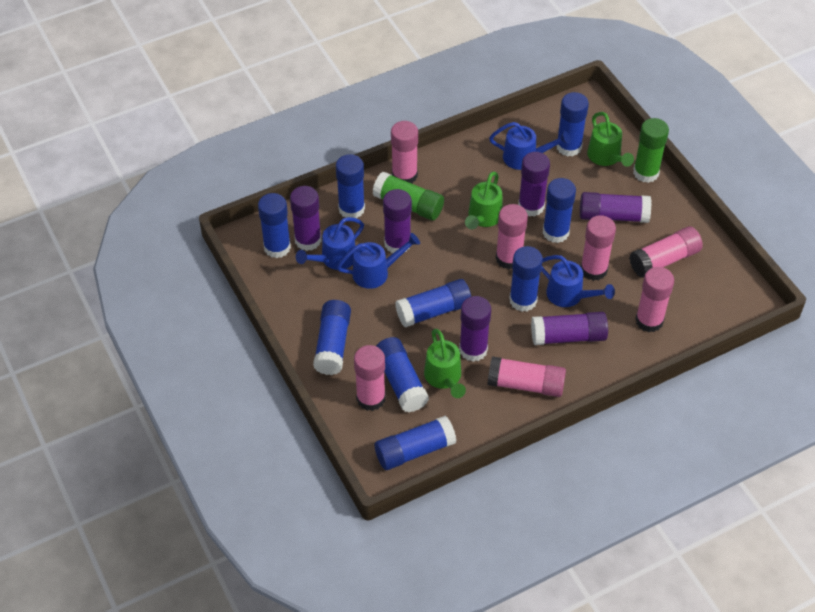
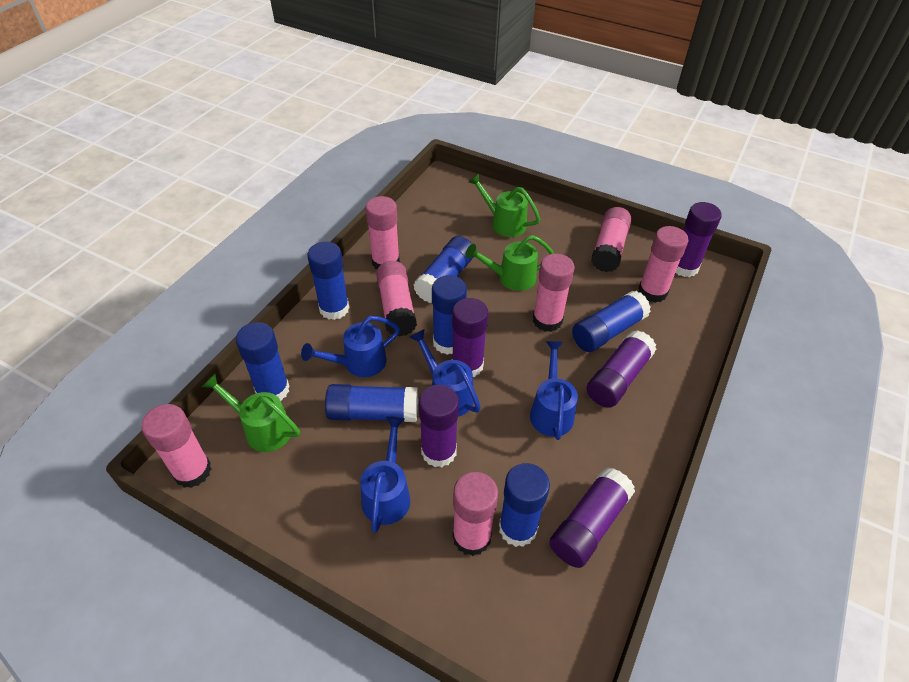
blue glue stick: 9 -> 7
green glue stick: 2 -> 0
purple glue stick: 6 -> 5

